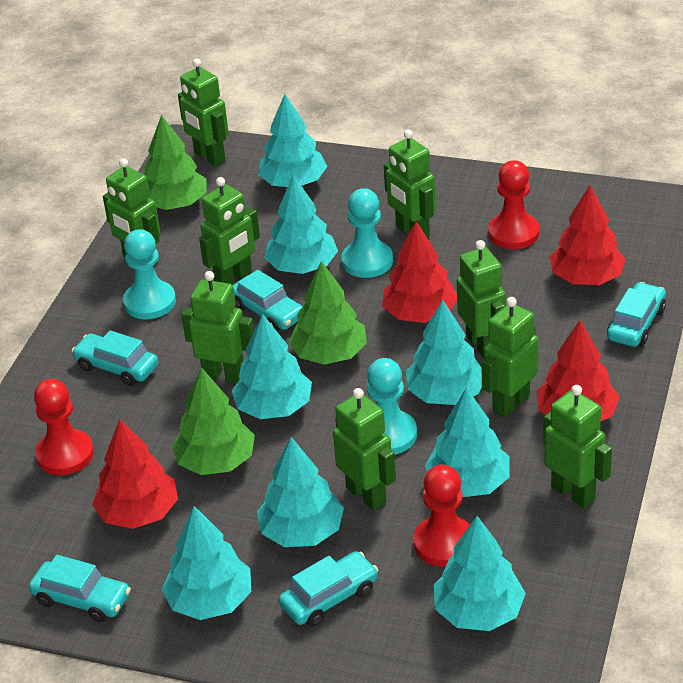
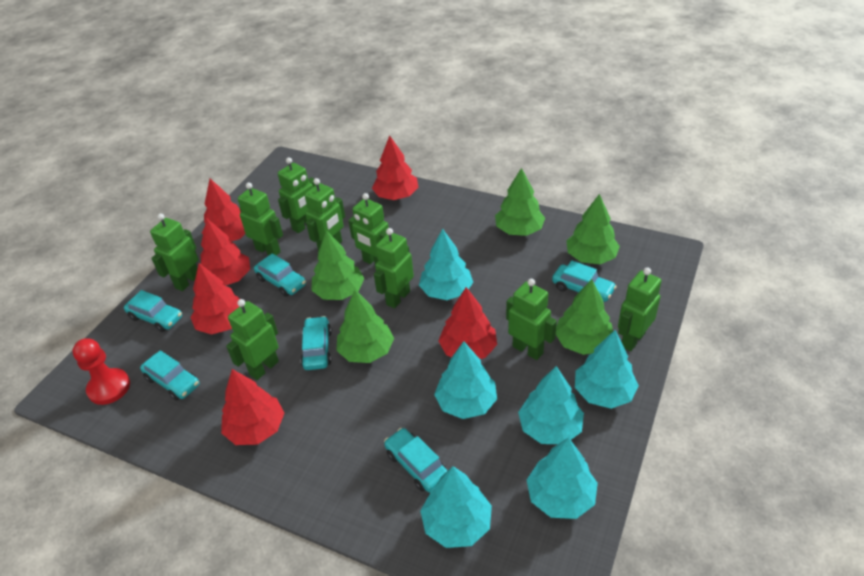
green tree: 3 -> 5
red pawn: 3 -> 1
red tree: 4 -> 6
turquoise car: 5 -> 6
turquoise pawn: 3 -> 0
turquoise tree: 8 -> 6

